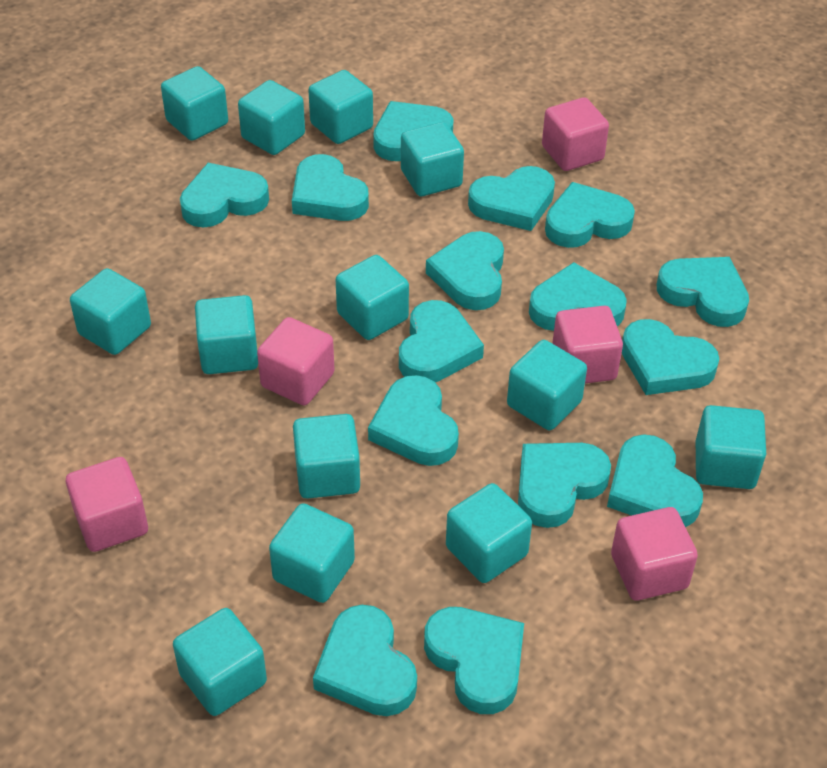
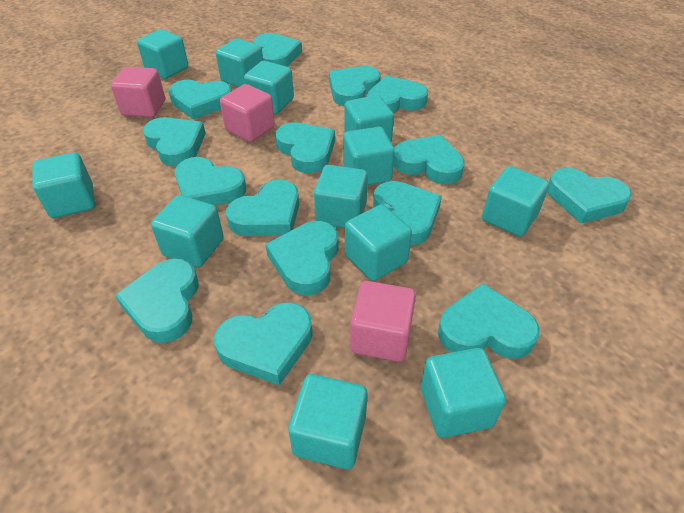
pink cube: 5 -> 3
turquoise cube: 13 -> 12

